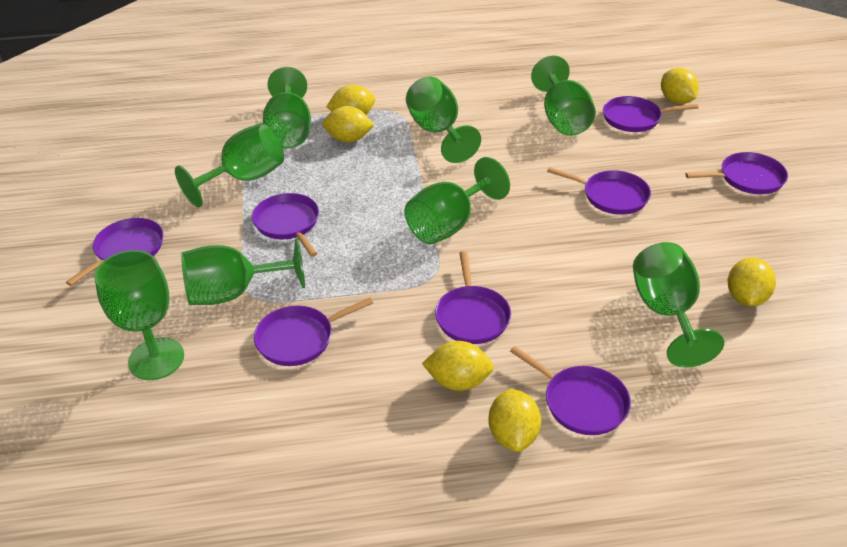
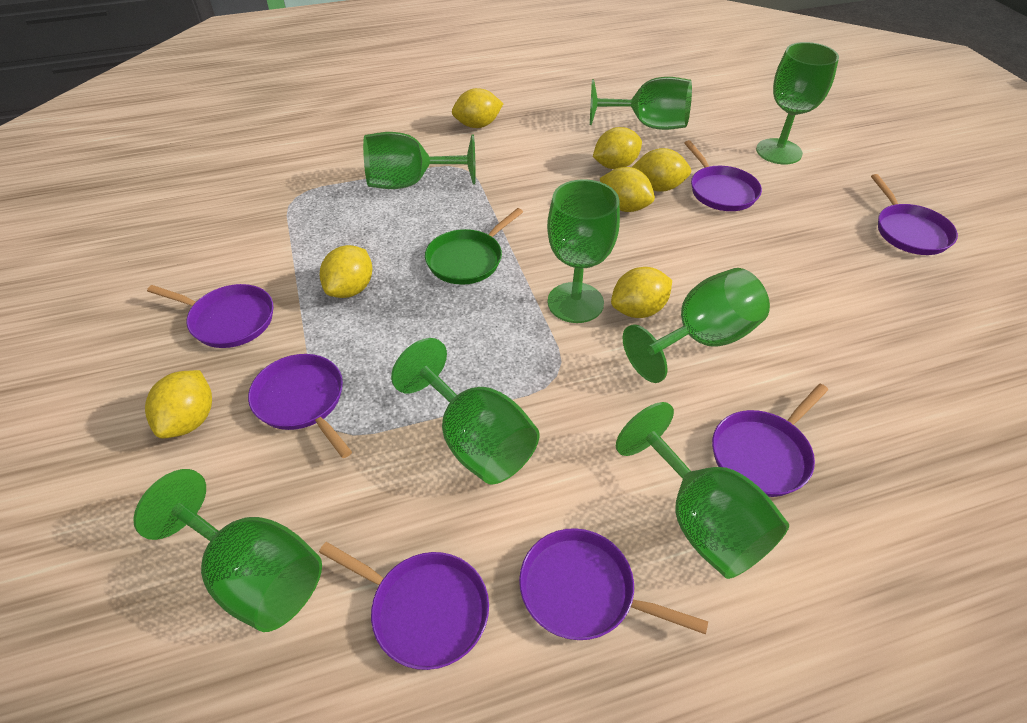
green pan: 0 -> 1
purple pan: 8 -> 7
yellow lemon: 6 -> 7

